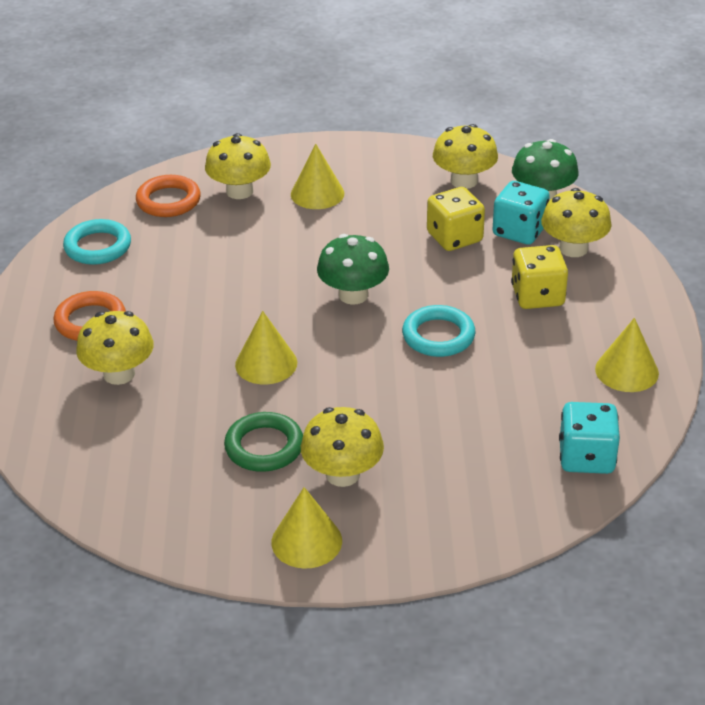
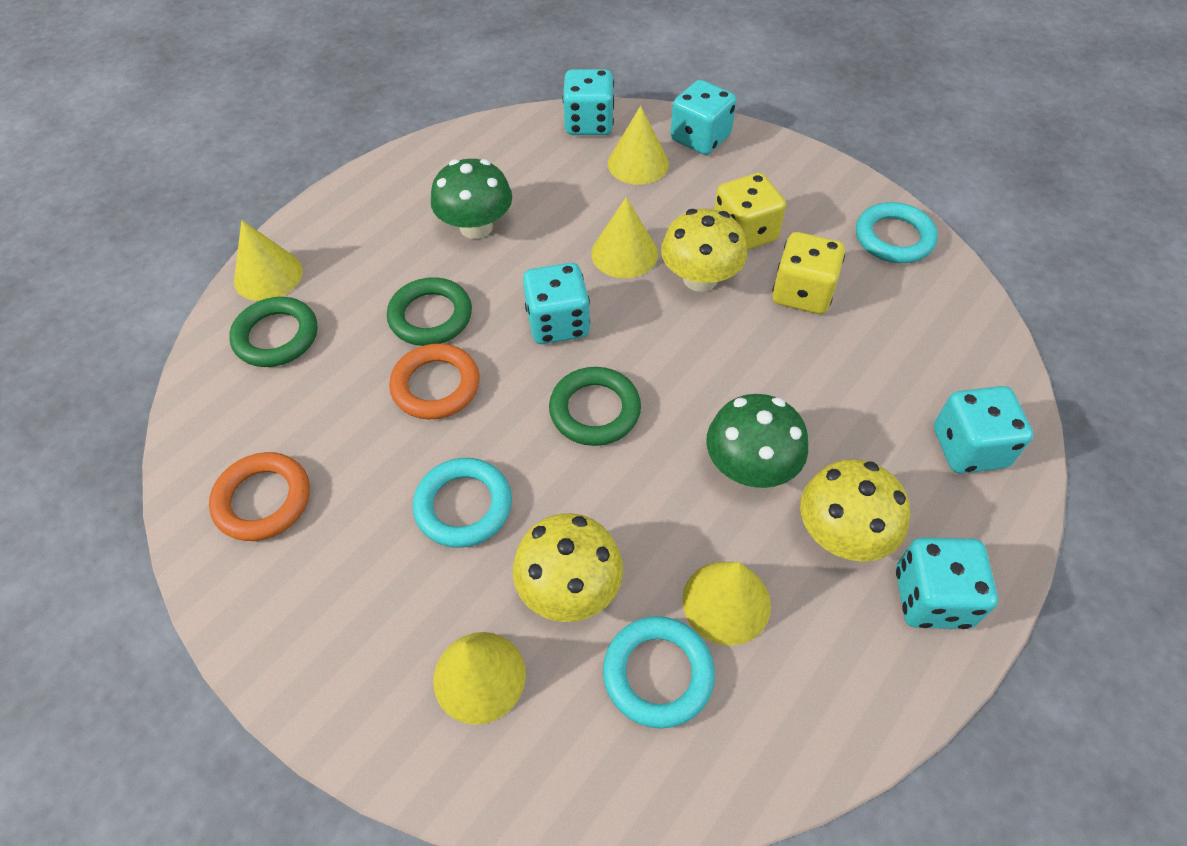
green ring: 1 -> 3
turquoise dice: 2 -> 5
turquoise ring: 2 -> 3
yellow cone: 4 -> 5
yellow mushroom: 5 -> 3

